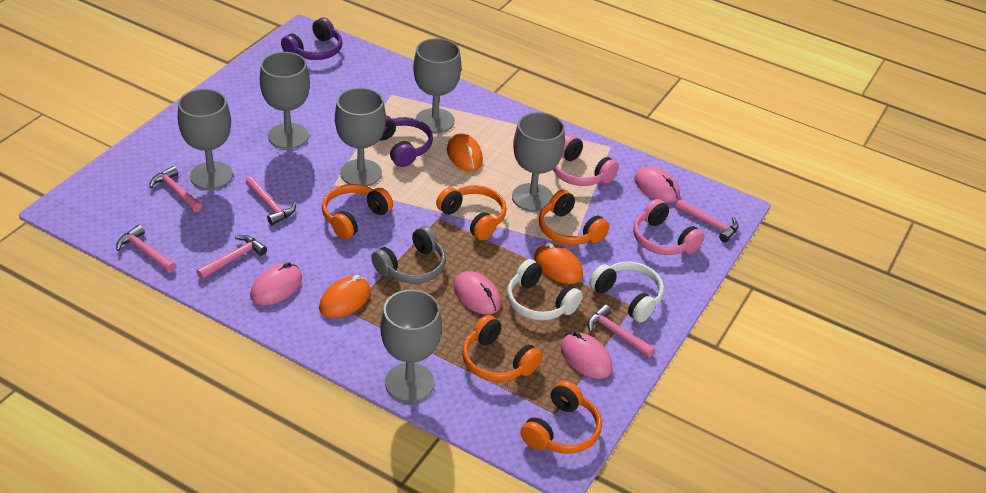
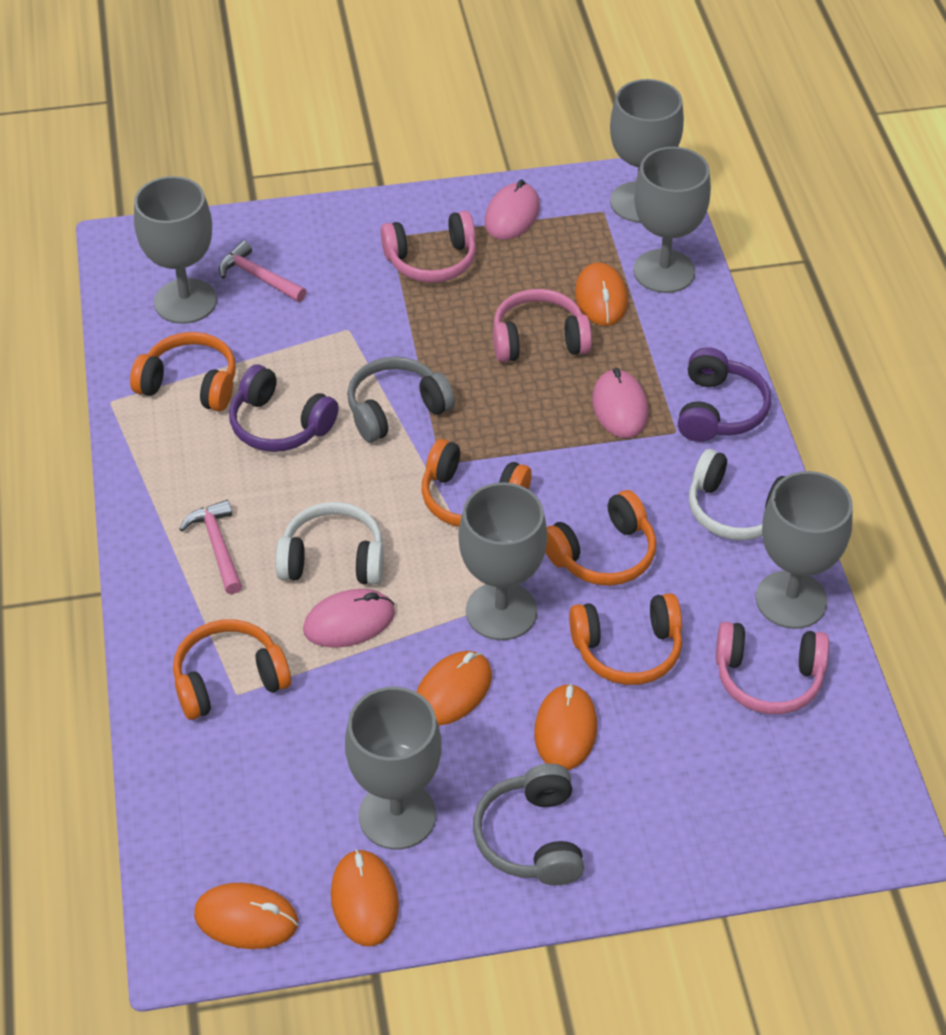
grey headphones: 1 -> 2
orange mouse: 3 -> 5
pink hammer: 6 -> 2
pink headphones: 2 -> 3
pink mouse: 4 -> 3

